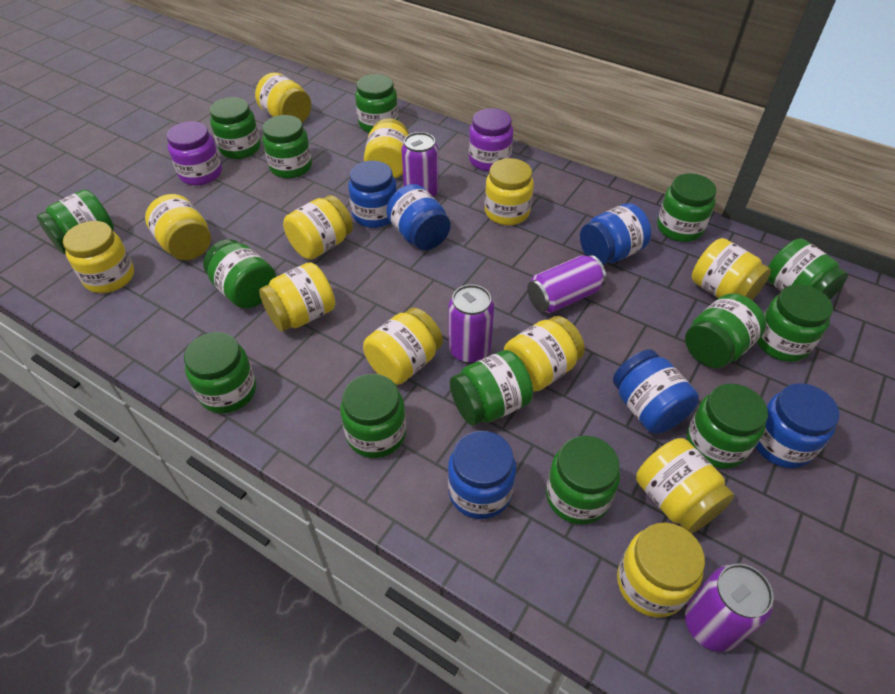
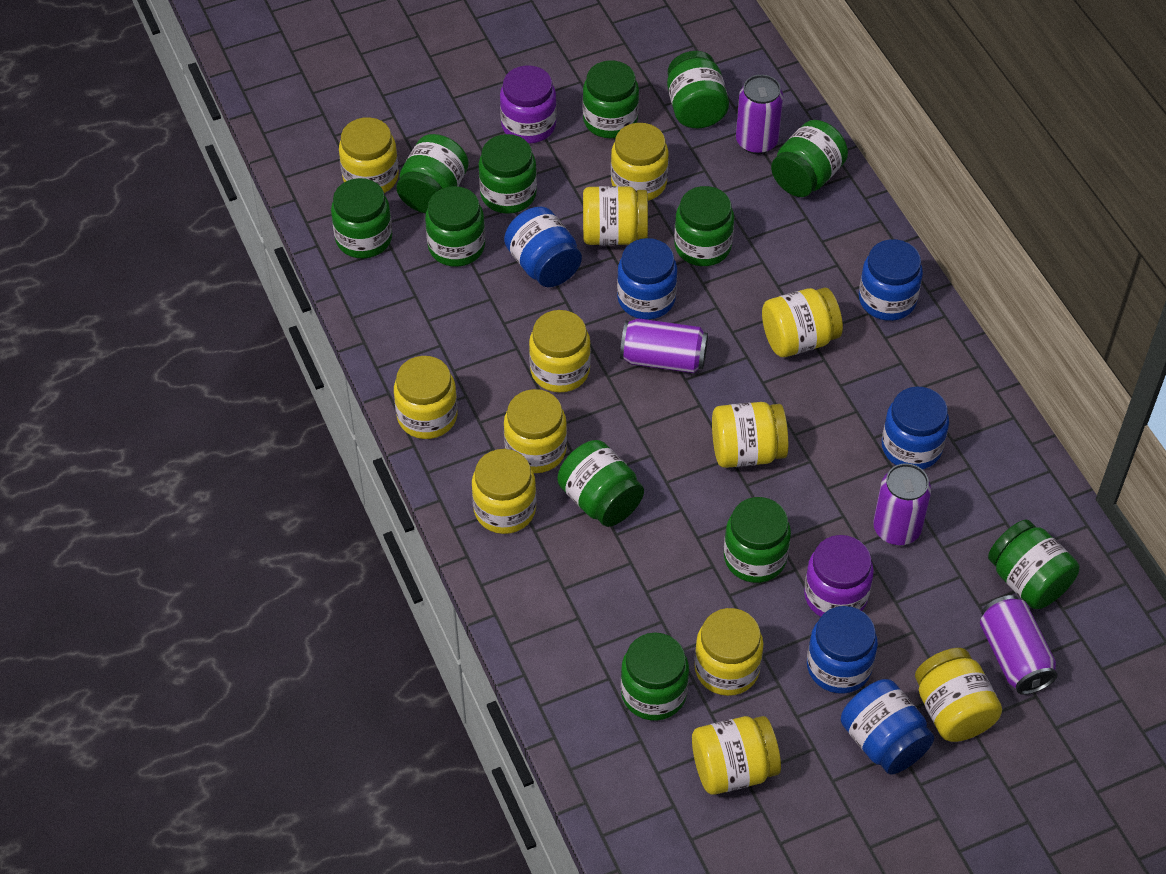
green jar: 14 -> 12

